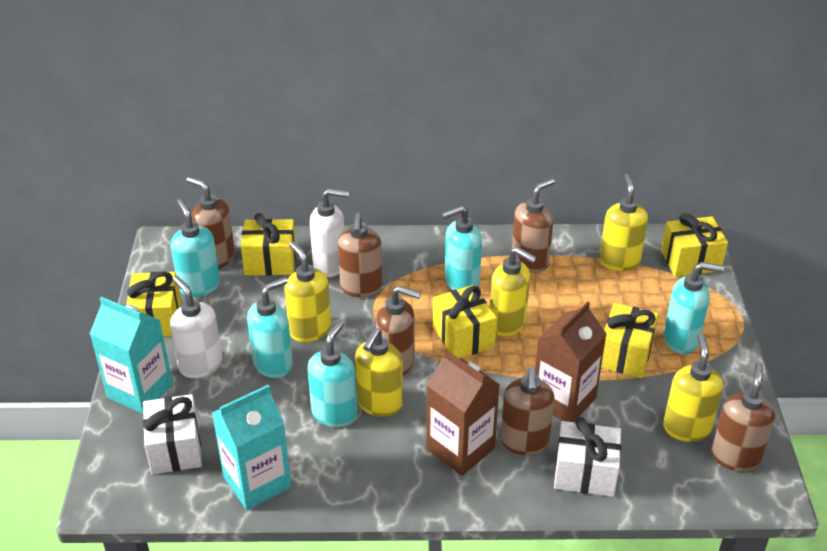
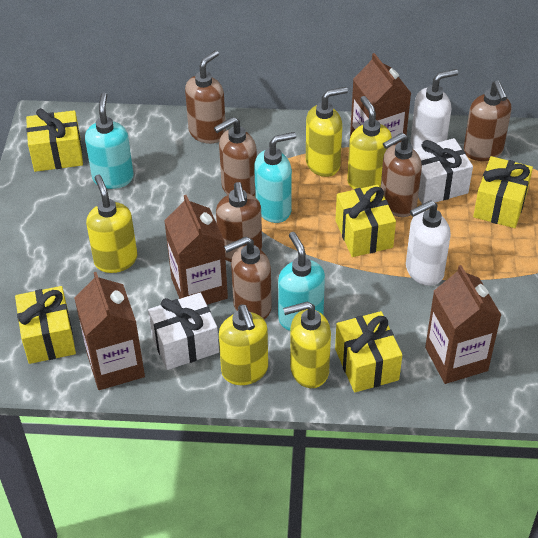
brown carton: 2 -> 4
turquoise carton: 2 -> 0
turquoise soap dispenser: 5 -> 3

